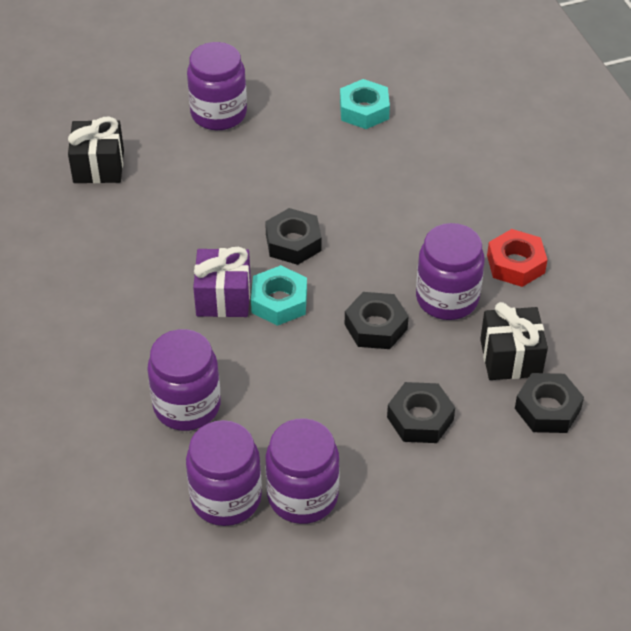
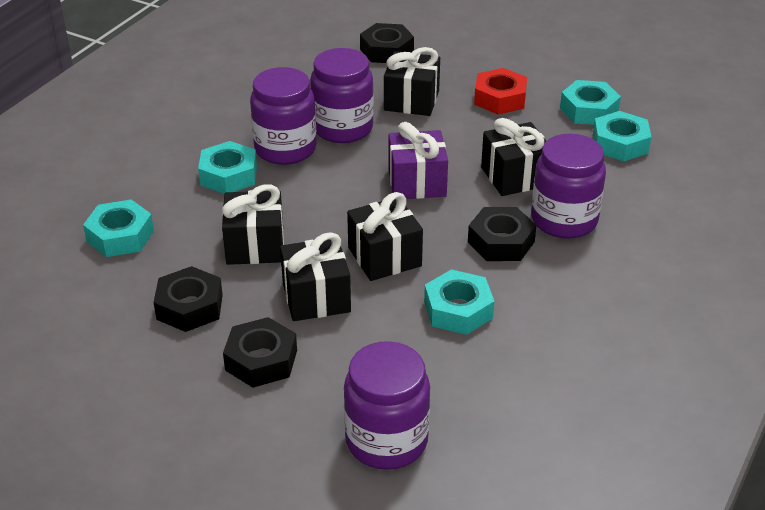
black gift: 2 -> 5
purple jar: 5 -> 4
turquoise nut: 2 -> 5

